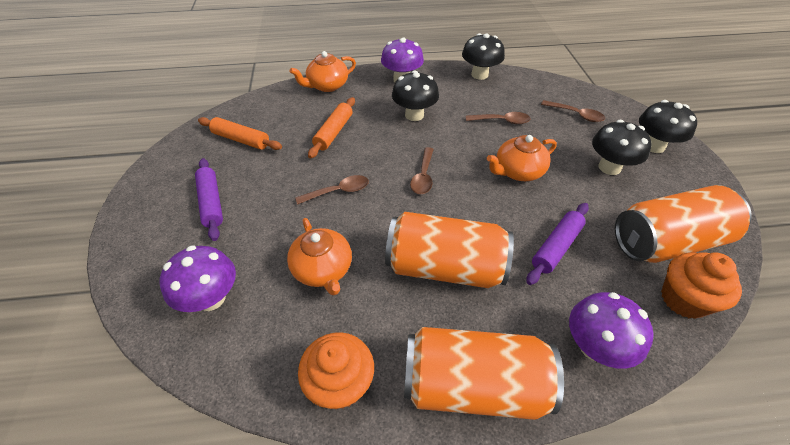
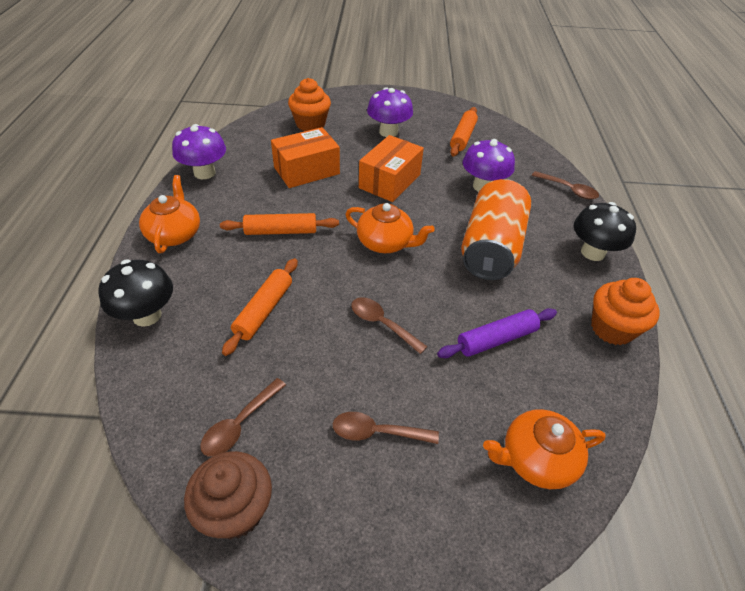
black mushroom: 4 -> 2
brown cupcake: 0 -> 1
orange box: 0 -> 2
orange can: 3 -> 1
orange rolling pin: 2 -> 3
purple rolling pin: 2 -> 1

